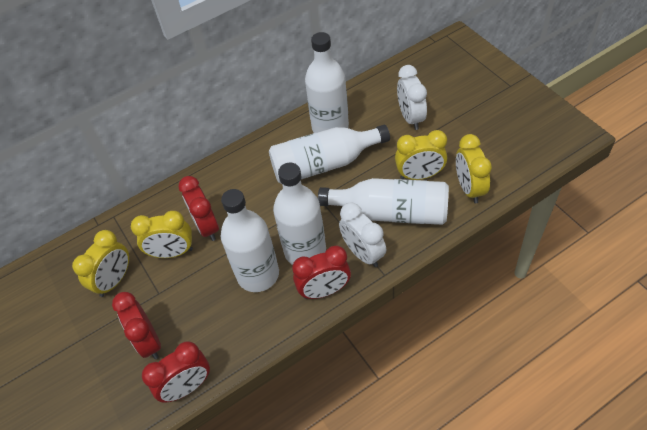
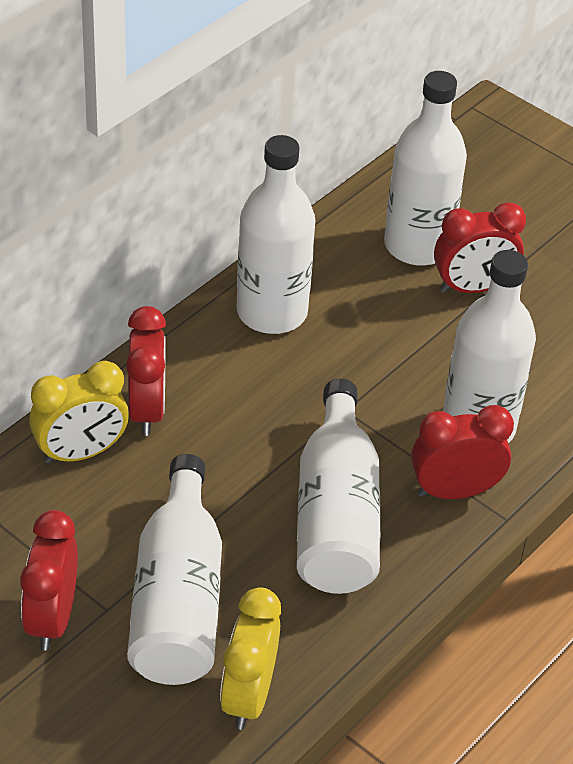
white clock: 2 -> 0
yellow clock: 4 -> 2

